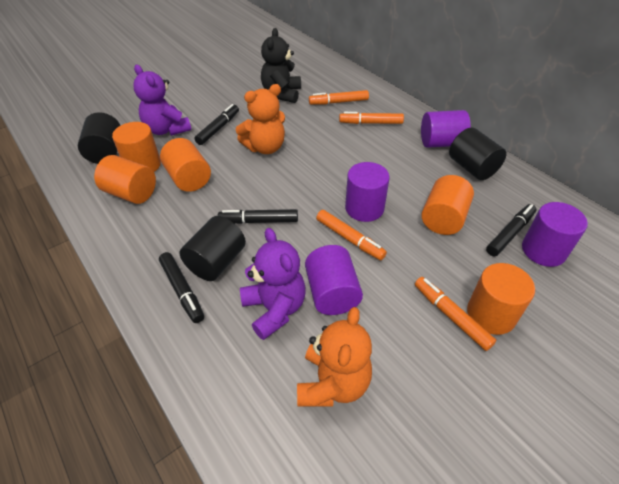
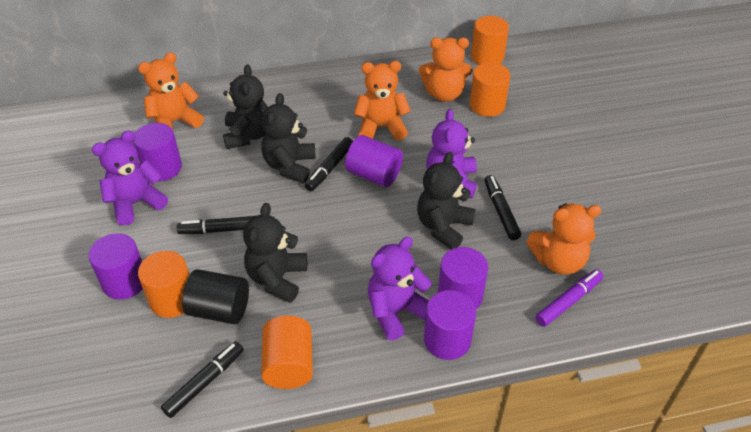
black cylinder: 3 -> 1
black teddy bear: 1 -> 4
orange cylinder: 5 -> 4
orange marker: 4 -> 0
orange teddy bear: 2 -> 4
purple cylinder: 4 -> 5
purple marker: 0 -> 1
purple teddy bear: 2 -> 3

